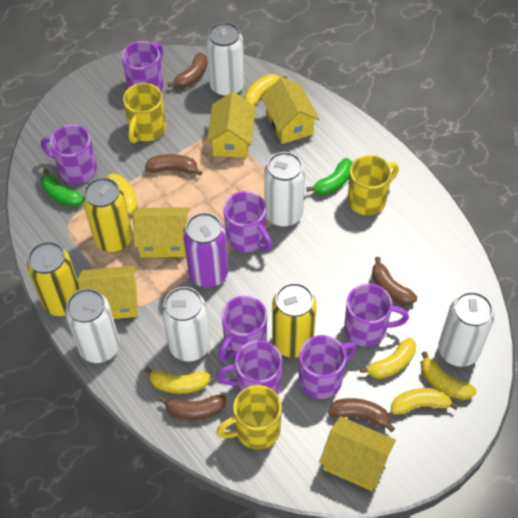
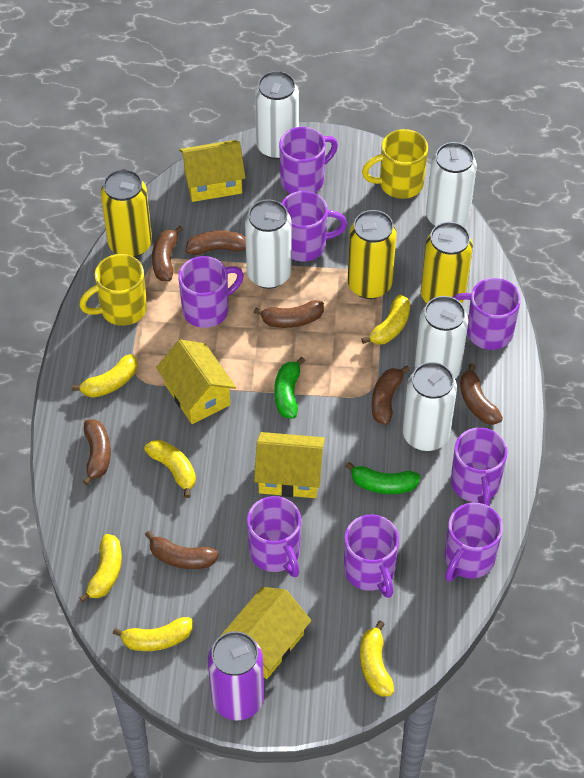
brown banana: 5 -> 7
purple mug: 7 -> 8
yellow house: 5 -> 4
yellow mug: 3 -> 2

